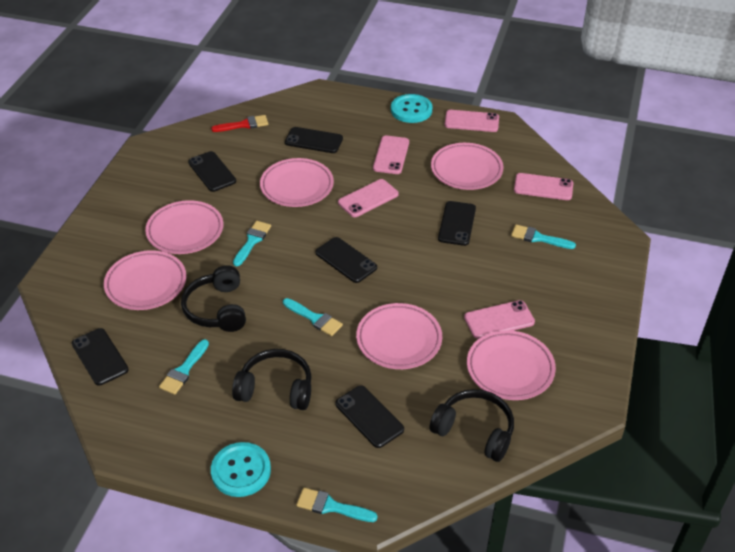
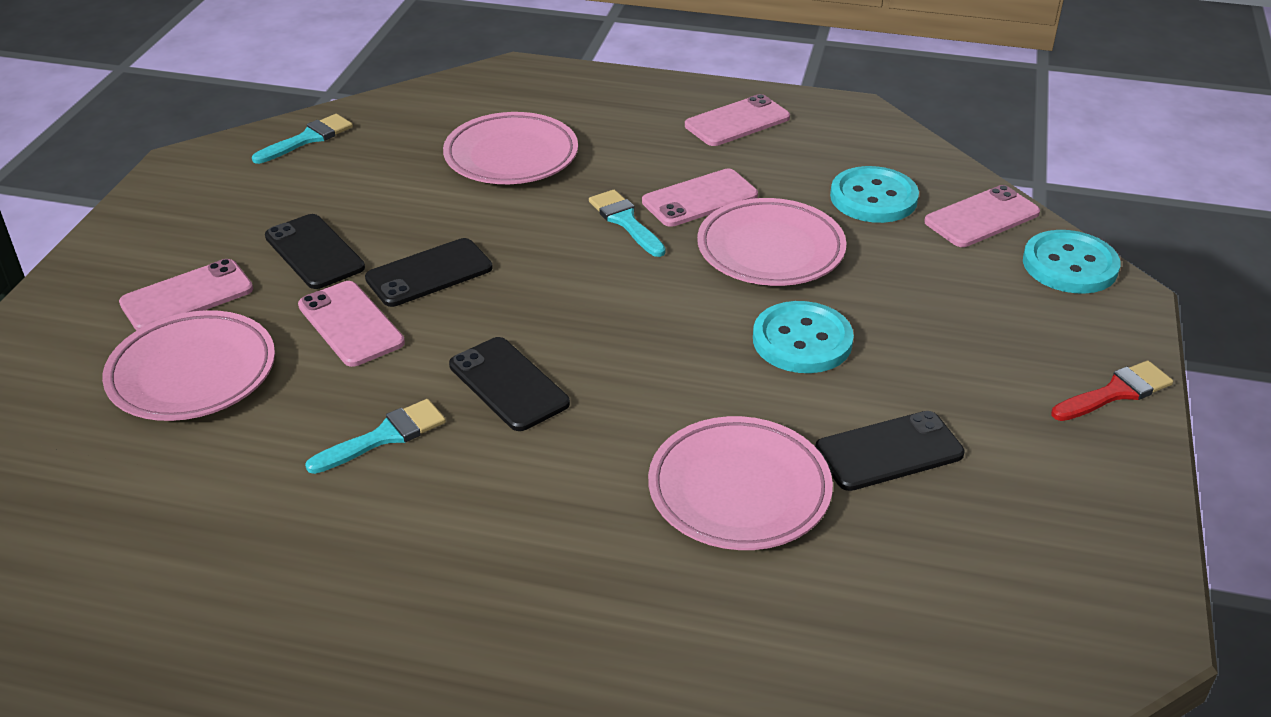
black headphones: 3 -> 0
black phone: 6 -> 4
pink plate: 6 -> 4
turquoise brush: 5 -> 3
turquoise button: 2 -> 3

